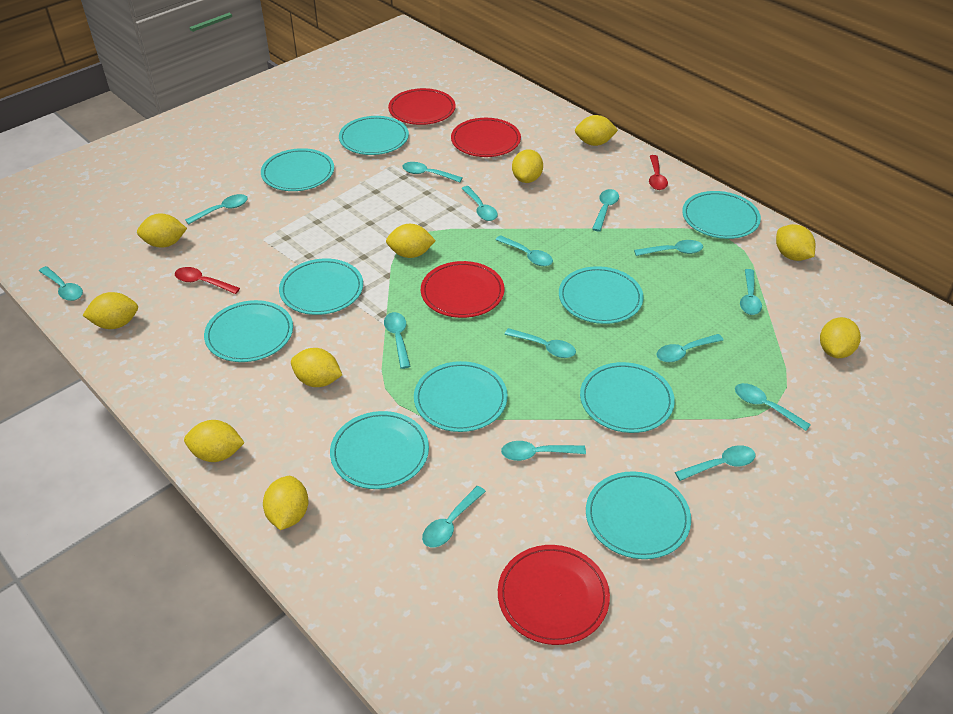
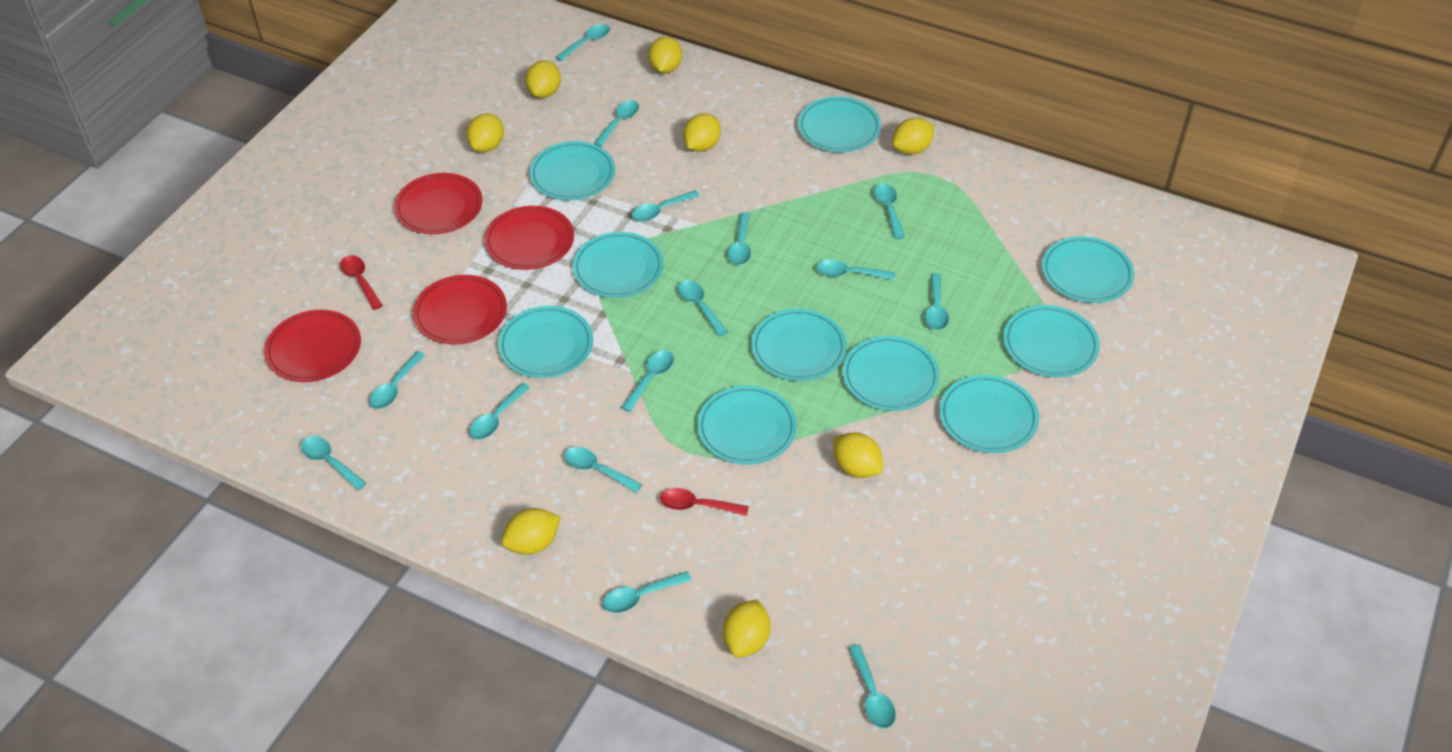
yellow lemon: 10 -> 8

